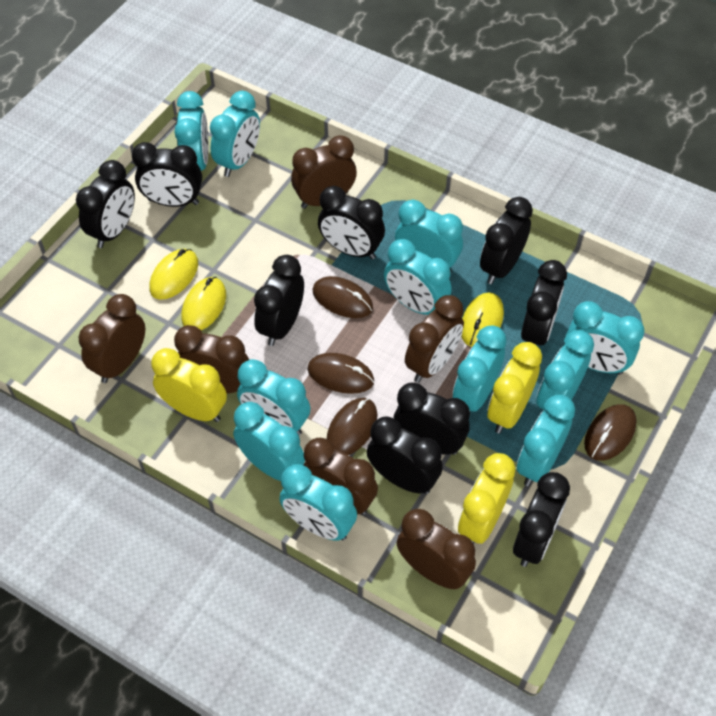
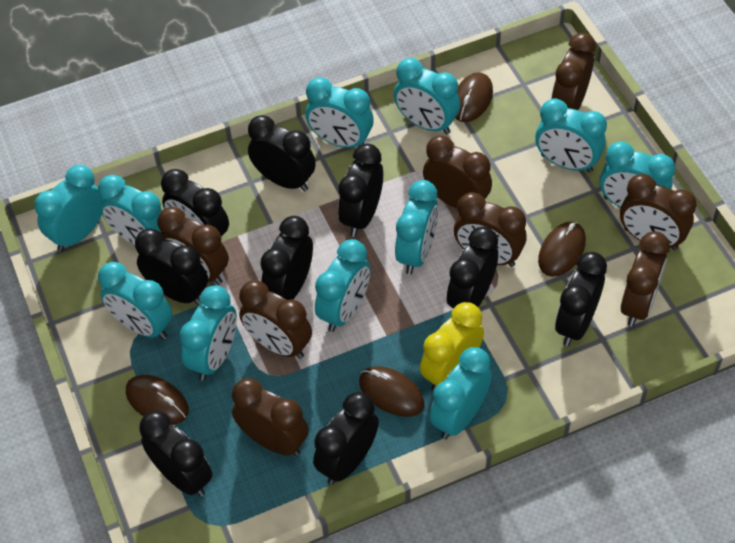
brown clock: 6 -> 8
yellow clock: 3 -> 1
yellow mouse: 3 -> 0

